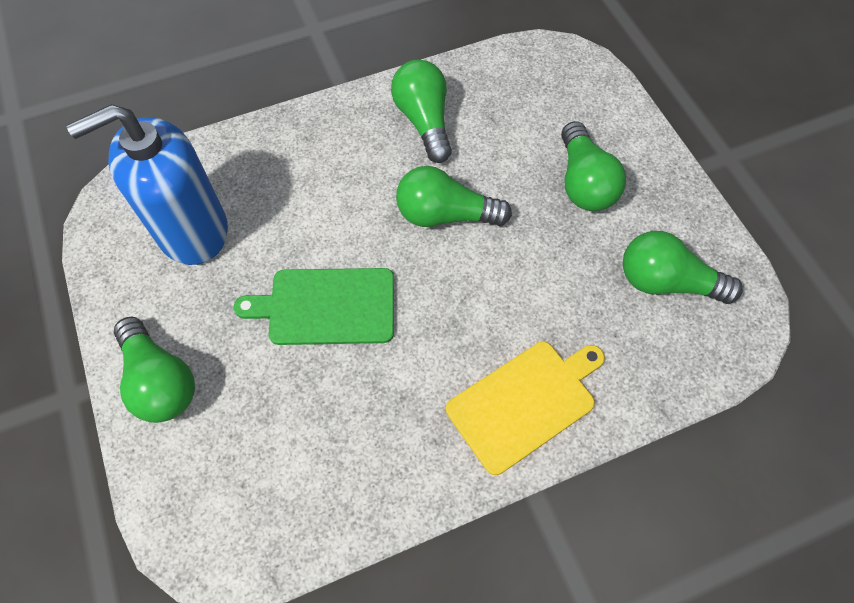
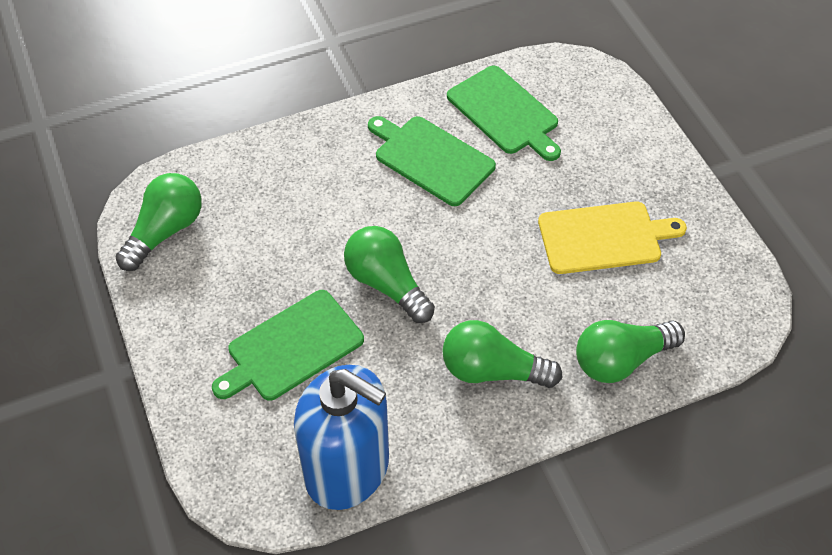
green cutting board: 1 -> 3
green light bulb: 5 -> 4

